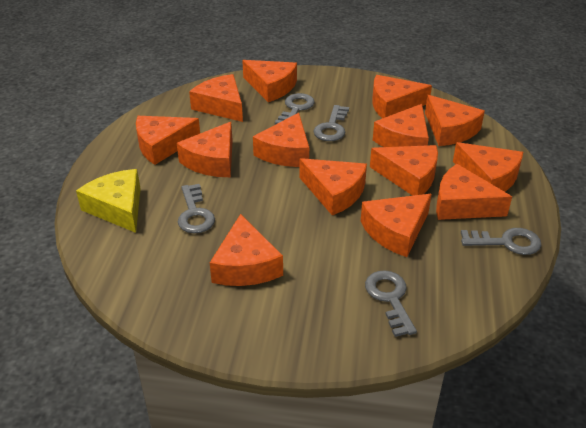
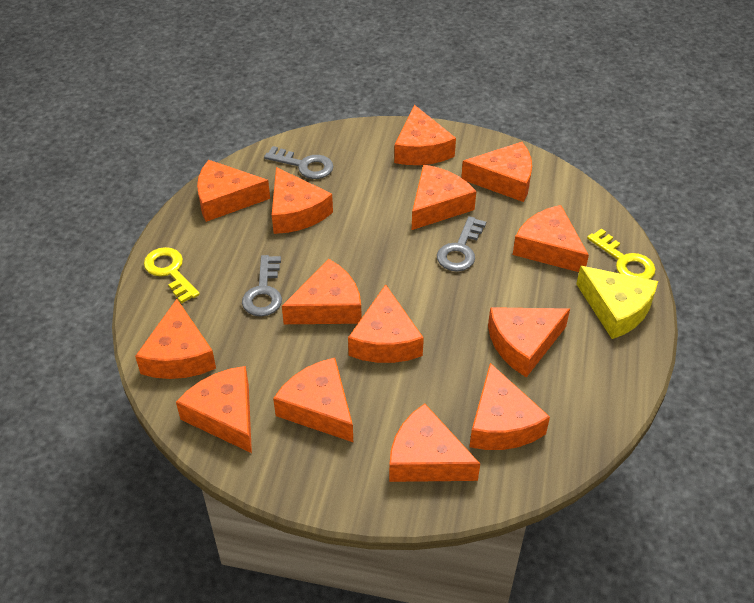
grey key: 5 -> 3
yellow key: 0 -> 2

